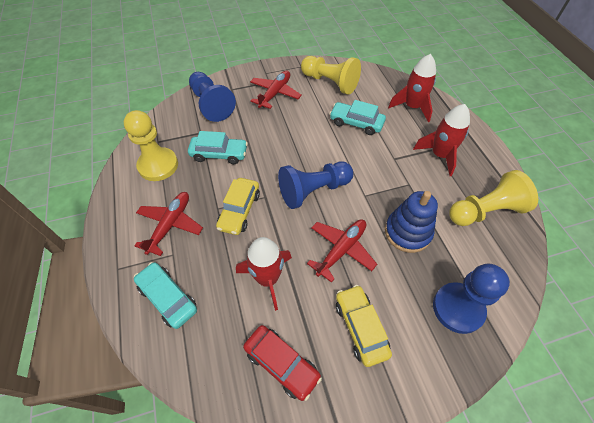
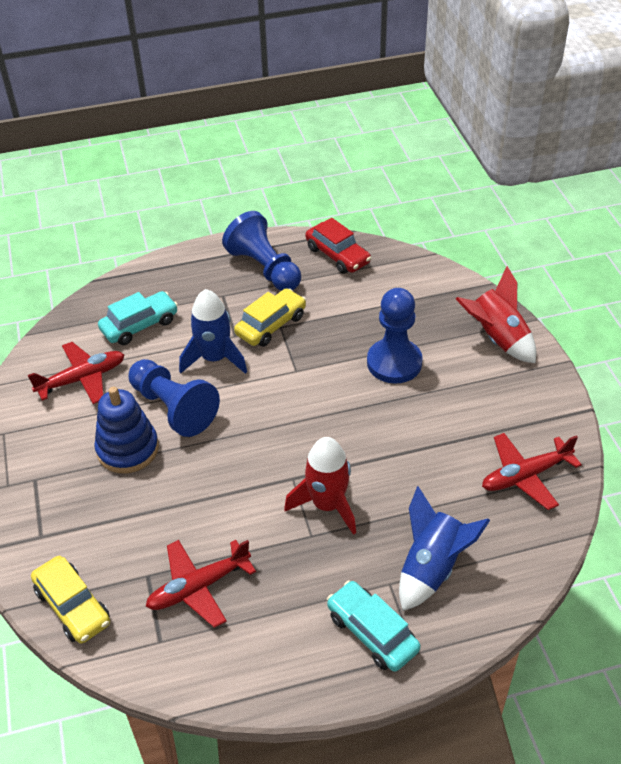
blue rocket: 0 -> 2
red rocket: 3 -> 2
turquoise car: 3 -> 2
yellow pawn: 3 -> 0

